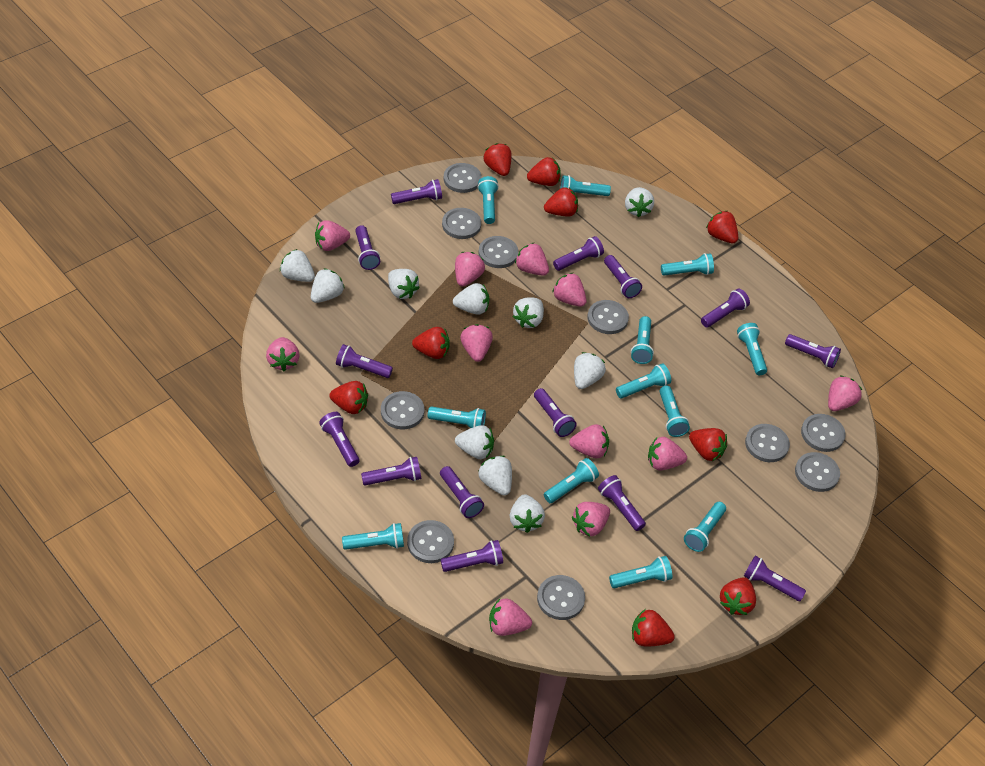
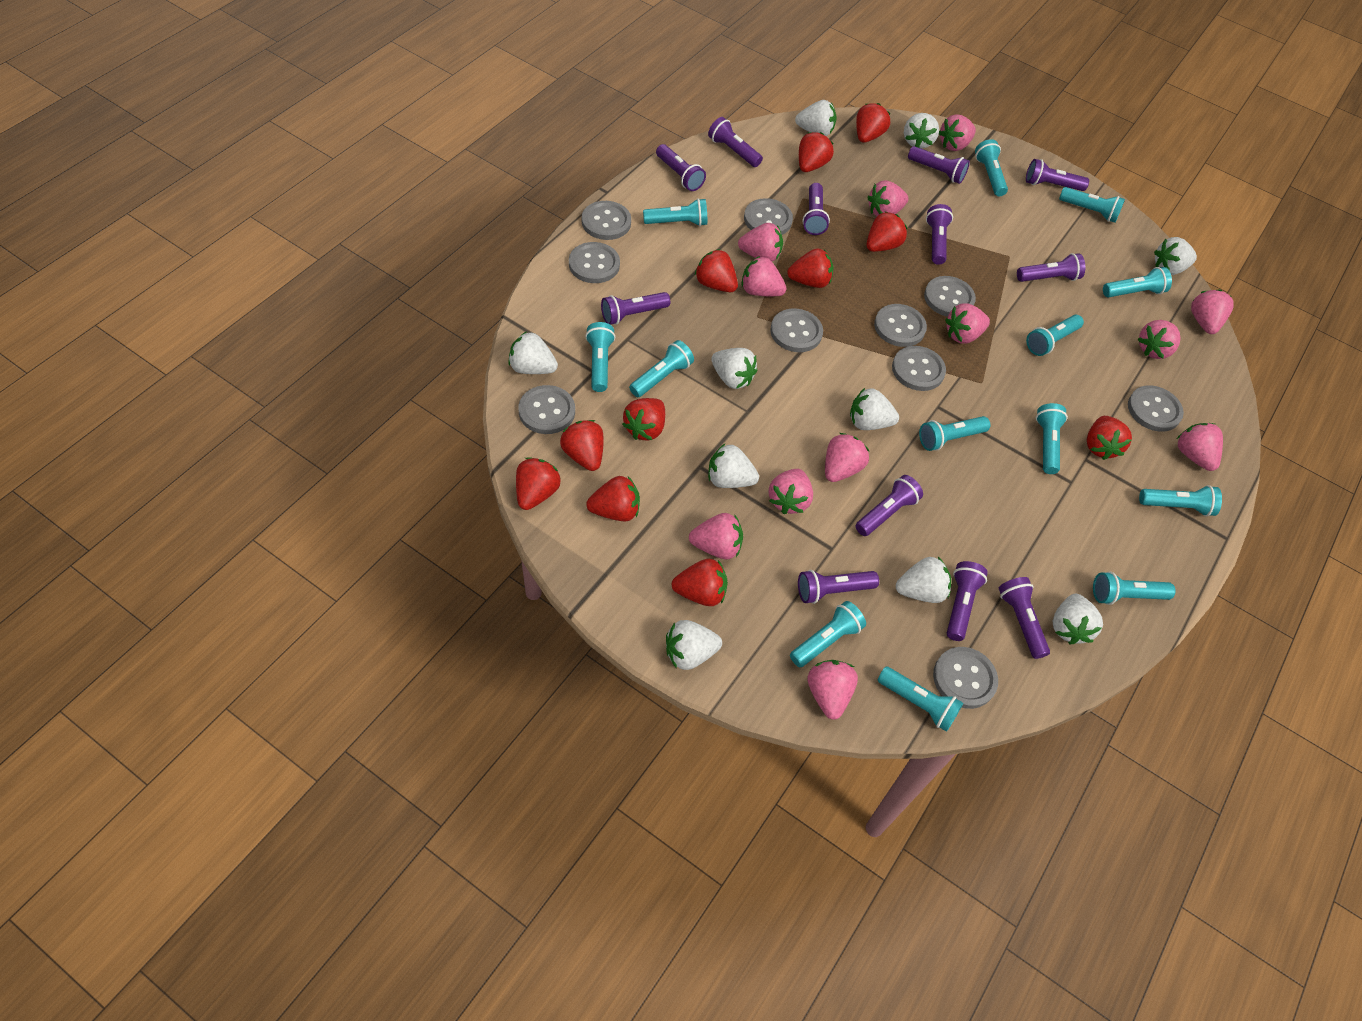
pink strawberry: 11 -> 12
purple flashlight: 14 -> 12
red strawberry: 9 -> 11
turquoise flashlight: 12 -> 13

